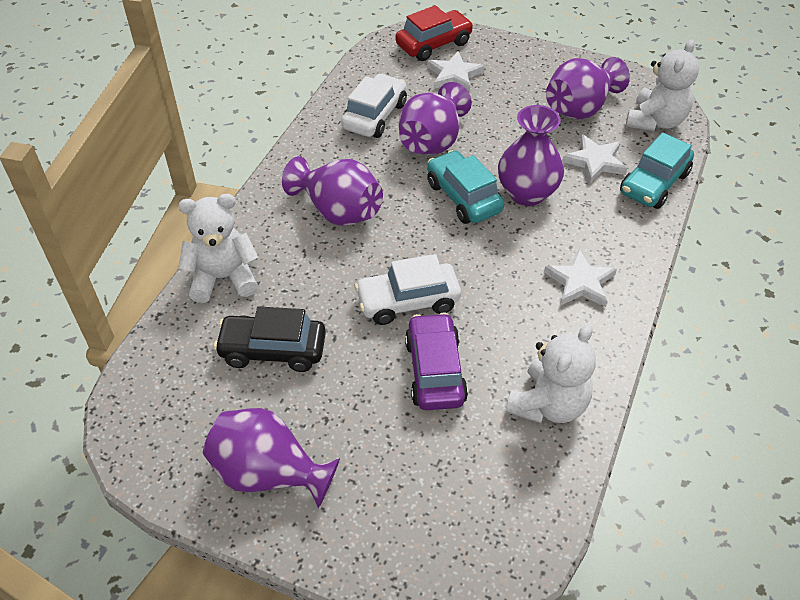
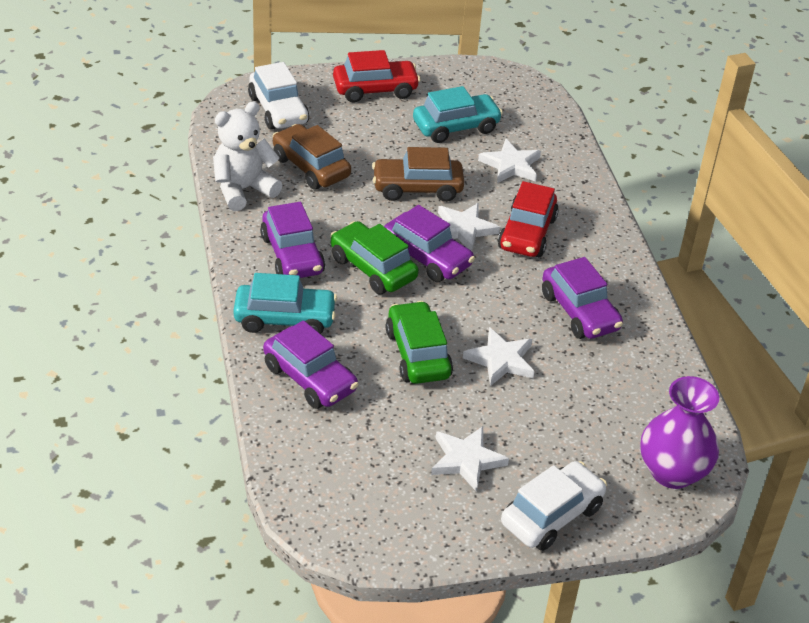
black car: 1 -> 0
brown car: 0 -> 2
green car: 0 -> 2
purple car: 1 -> 4
purple vase: 5 -> 1
red car: 1 -> 2
white star: 3 -> 4
white teddy bear: 3 -> 1

